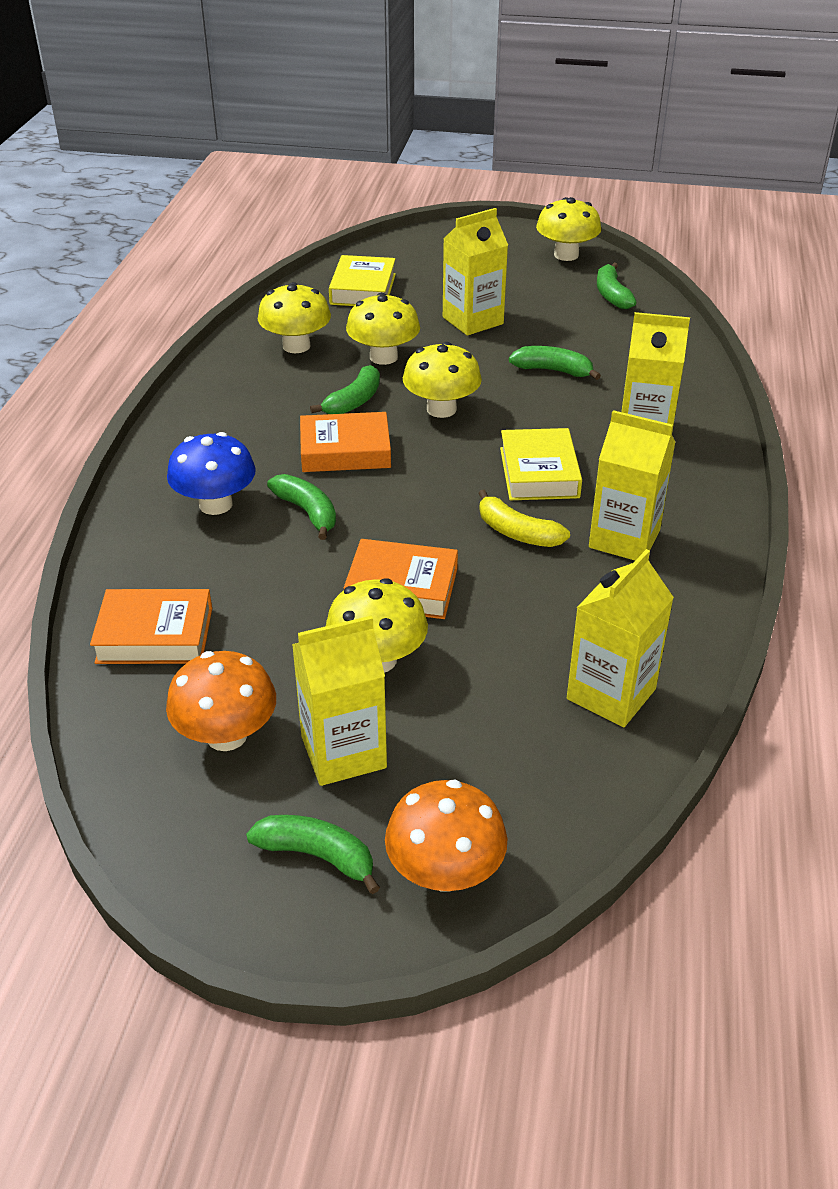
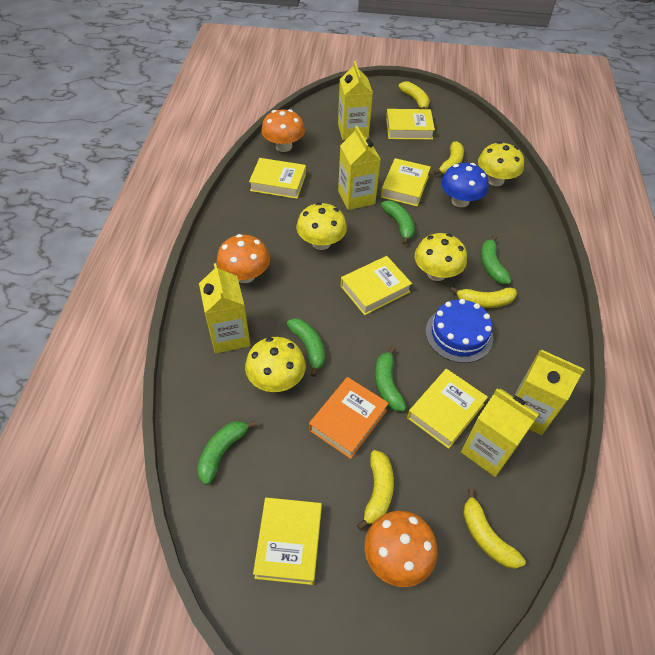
blue cake: 0 -> 1
orange book: 3 -> 1
orange mushroom: 2 -> 3
yellow banana: 1 -> 5
yellow book: 2 -> 6
yellow mushroom: 5 -> 4

